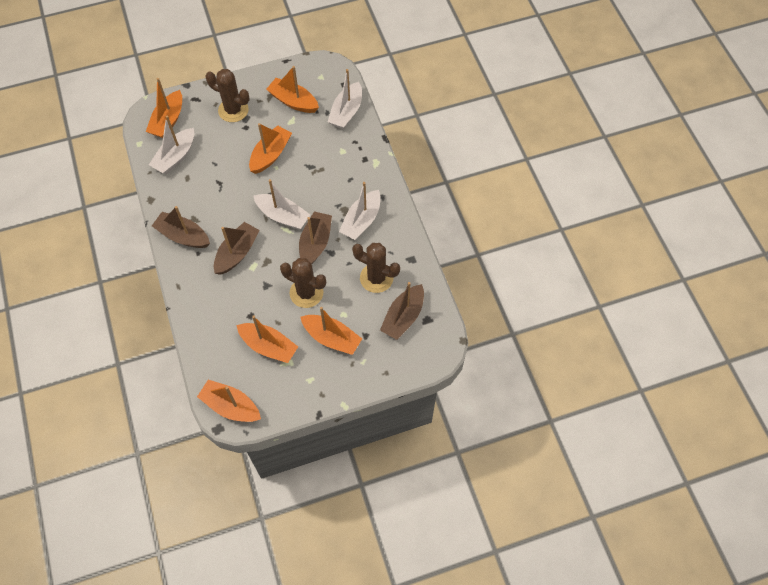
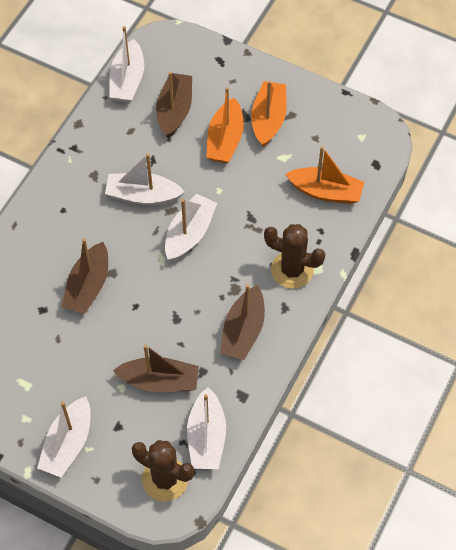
brown cactus: 3 -> 2
orange boat: 6 -> 3
white boat: 4 -> 5

